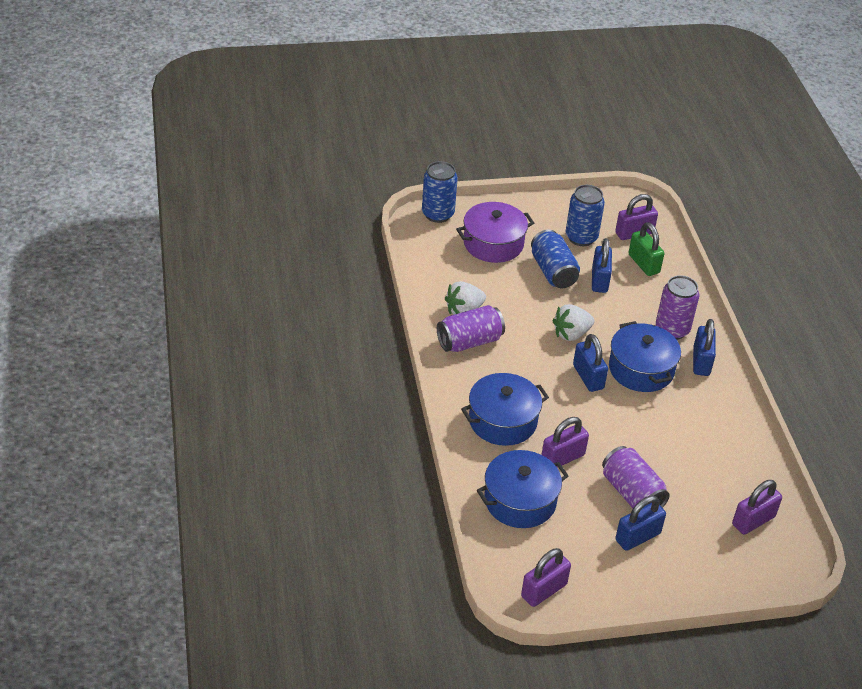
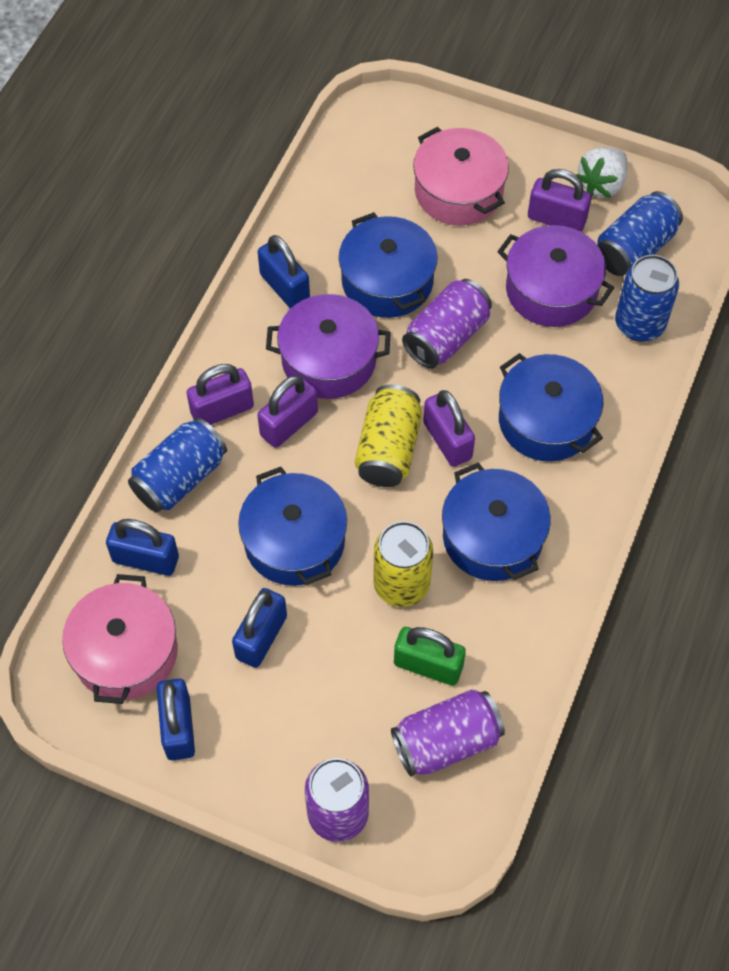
blue pot: 3 -> 4
pink pot: 0 -> 2
purple pot: 1 -> 2
white strawberry: 2 -> 1
yellow can: 0 -> 2

